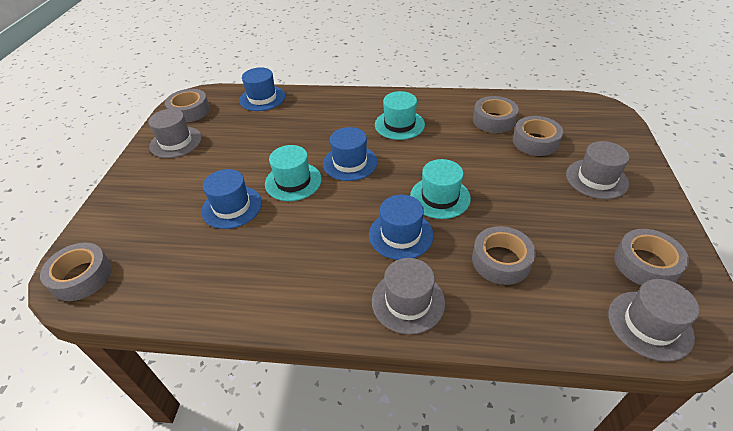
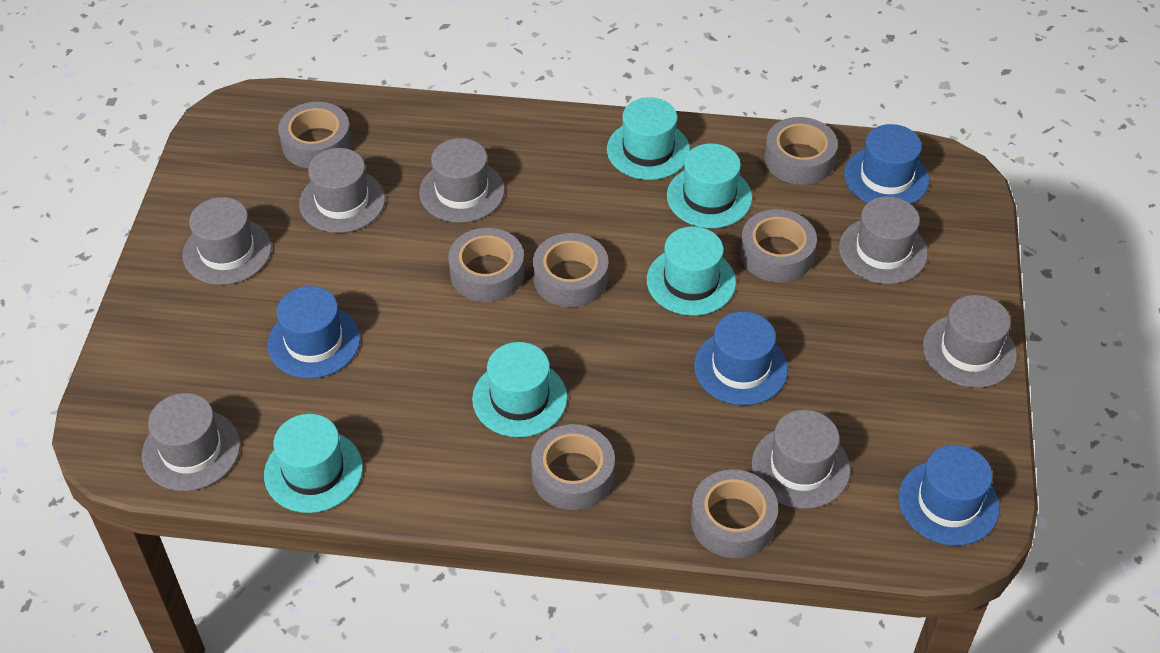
grey hat: 4 -> 7
grey tape: 6 -> 7
turquoise hat: 3 -> 5

